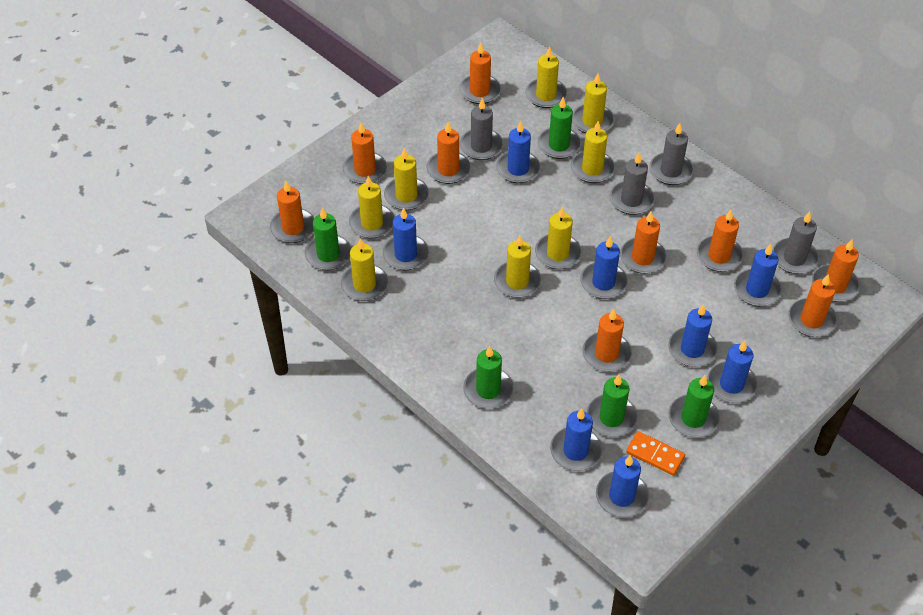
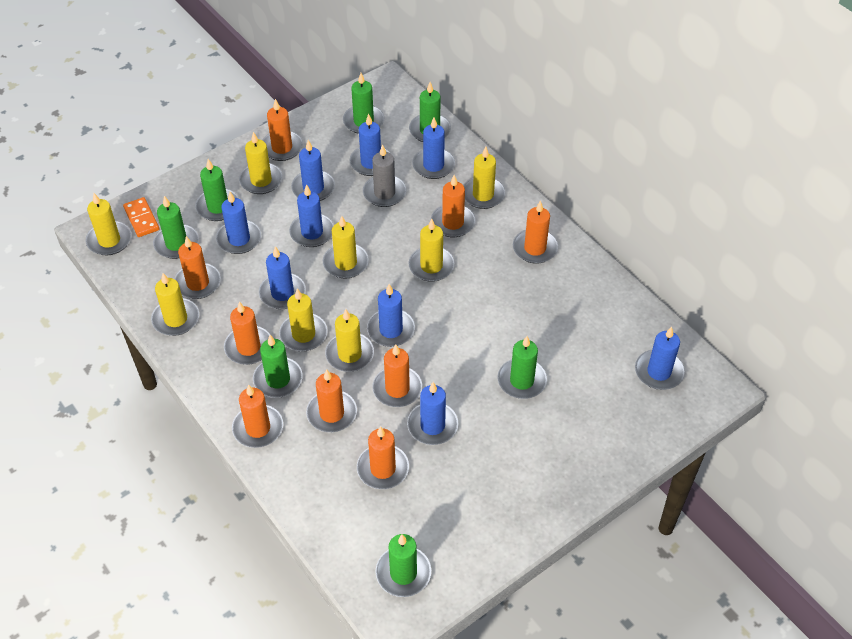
blue candle: 8 -> 9
green candle: 5 -> 7
grey candle: 4 -> 1

